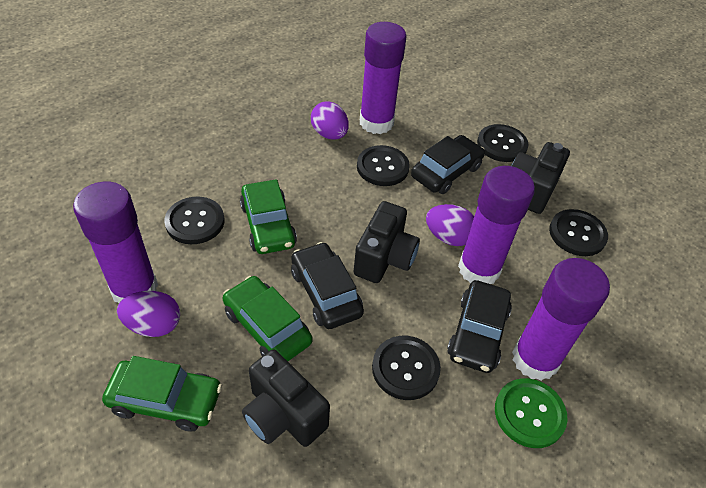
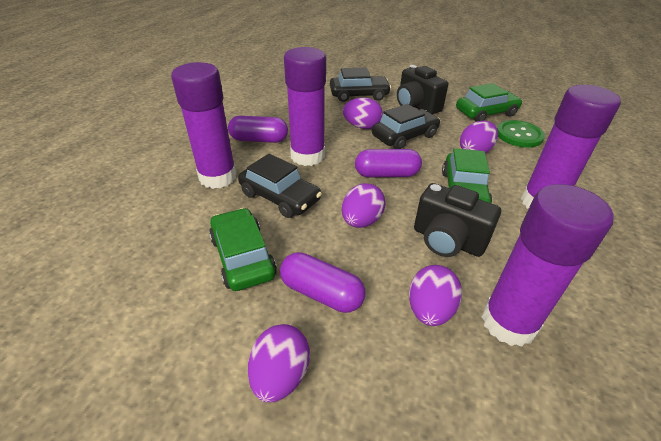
black button: 5 -> 0
black camera: 3 -> 2
purple capsule: 0 -> 3
purple egg: 3 -> 5

